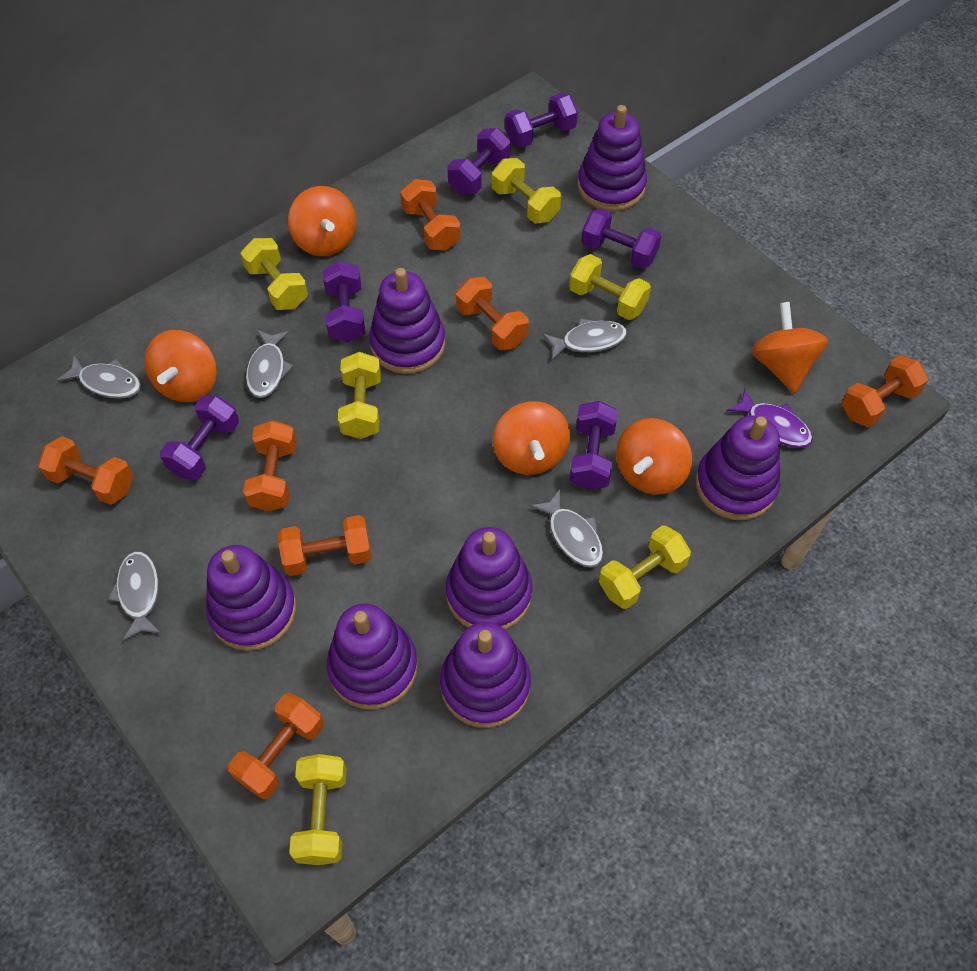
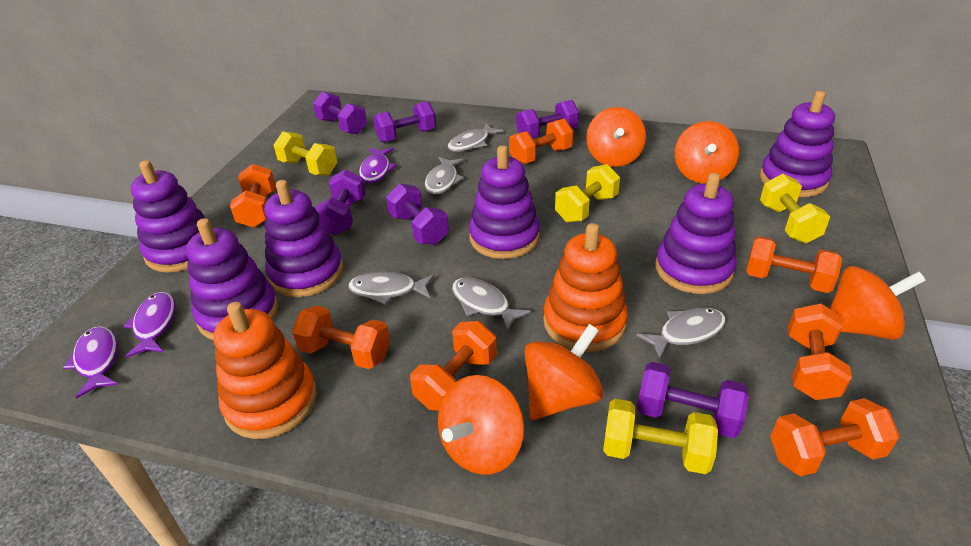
orange stacking toy: 0 -> 2
purple fish: 1 -> 3
purple stacking toy: 7 -> 6
yellow dumbbell: 6 -> 4

